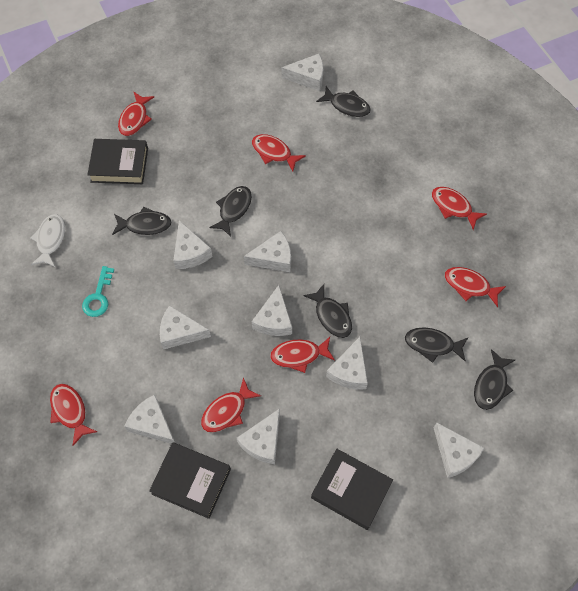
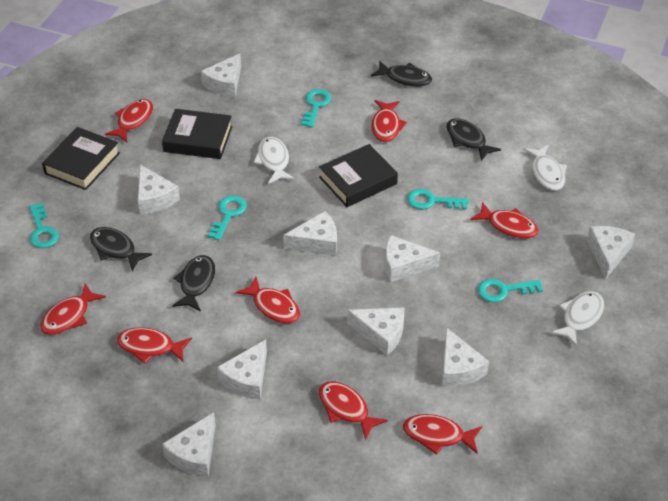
black fish: 6 -> 4
red fish: 7 -> 8
turquoise key: 1 -> 5
white fish: 1 -> 3

